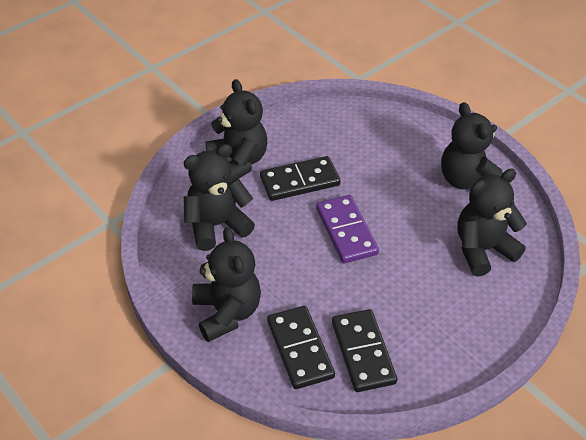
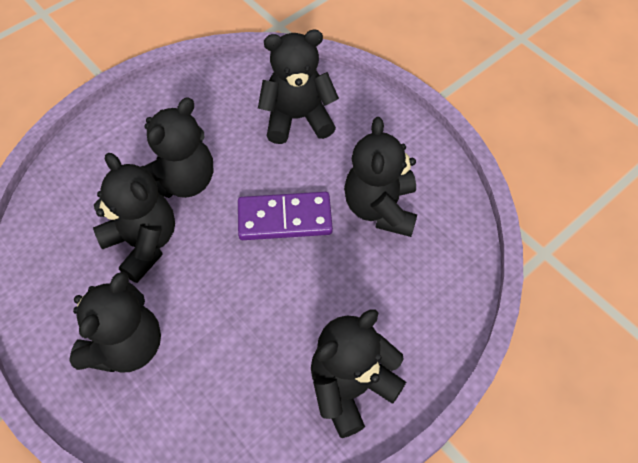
black domino: 3 -> 0
black teddy bear: 5 -> 6

